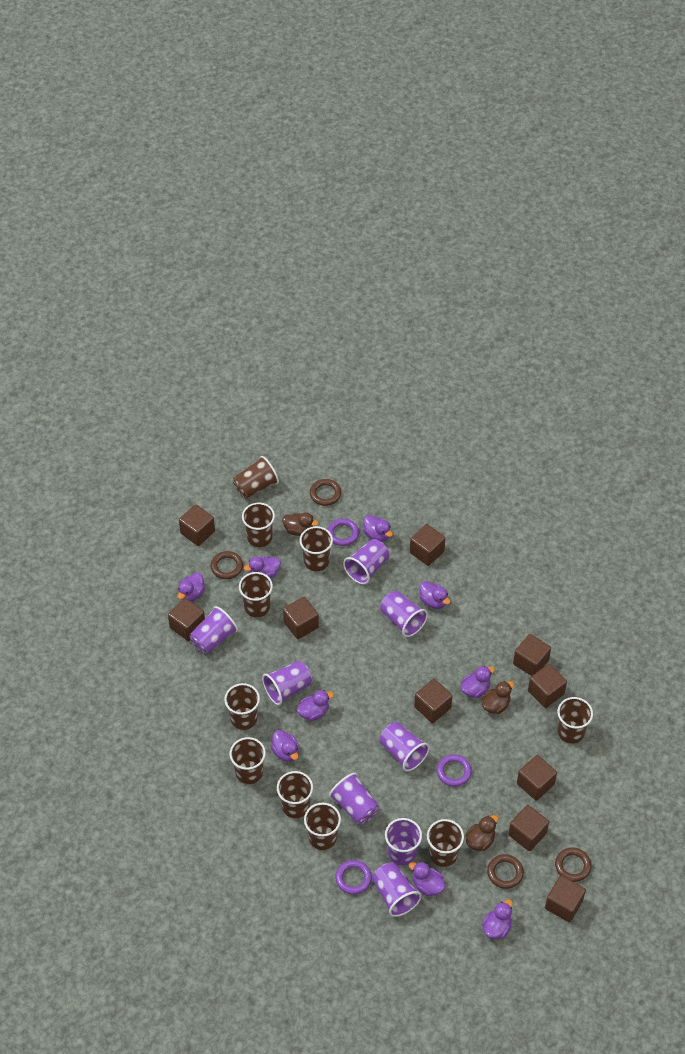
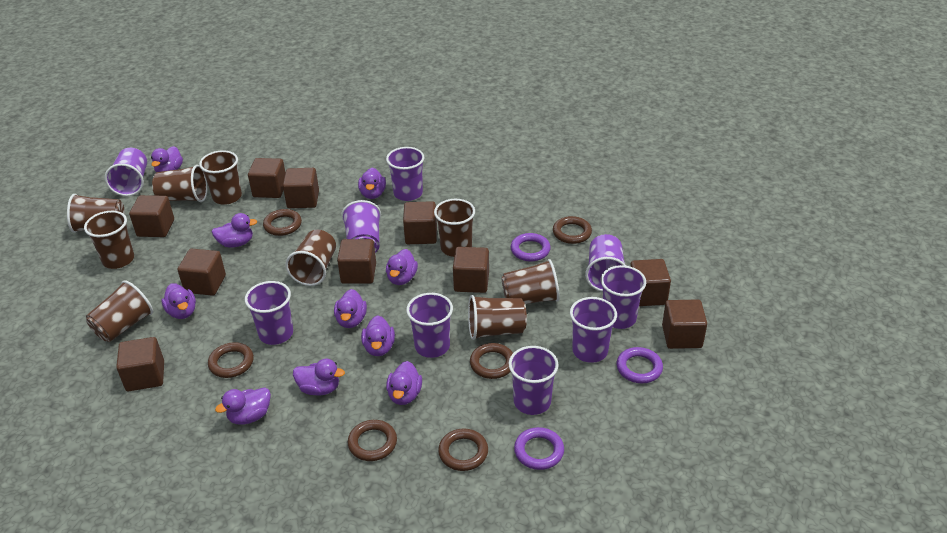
brown cup: 10 -> 9
brown duck: 3 -> 0
brown ring: 4 -> 6
purple cup: 8 -> 9
purple duck: 9 -> 10

